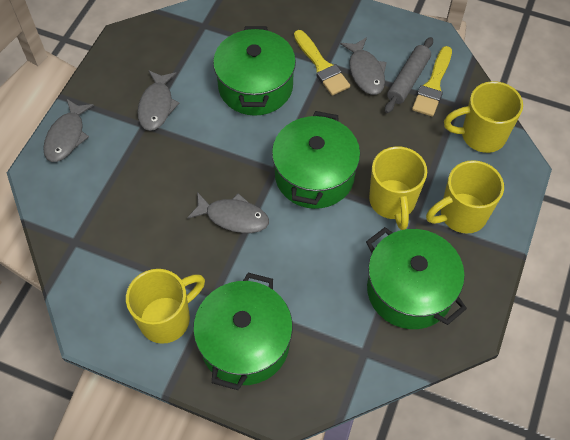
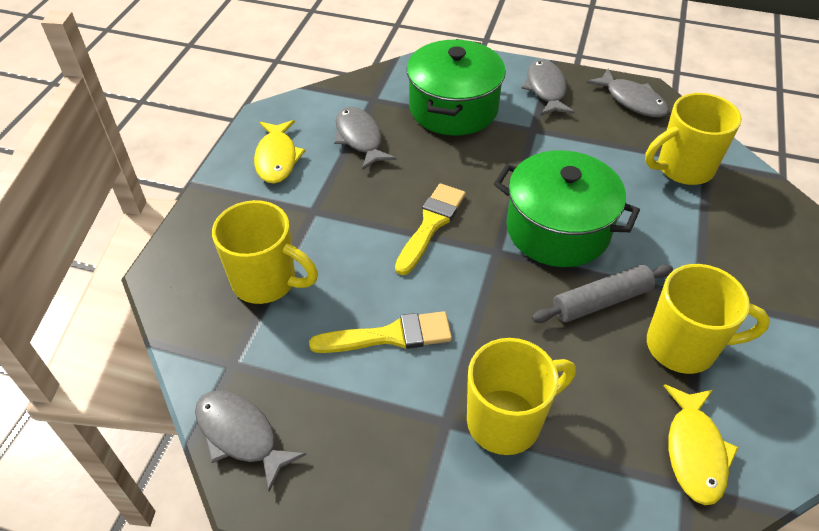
green pot: 4 -> 2
yellow fish: 0 -> 2

